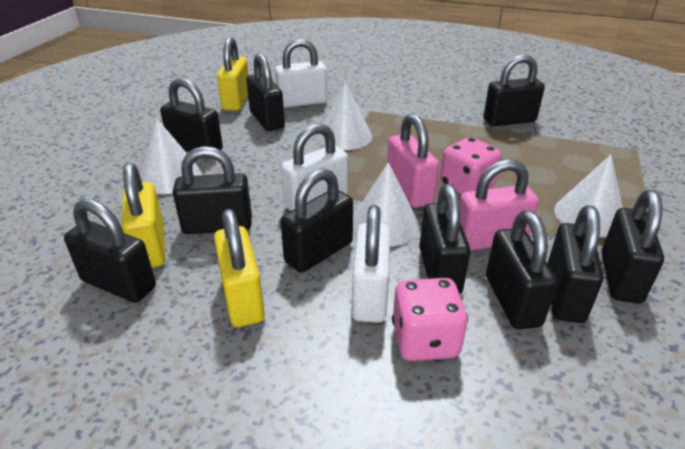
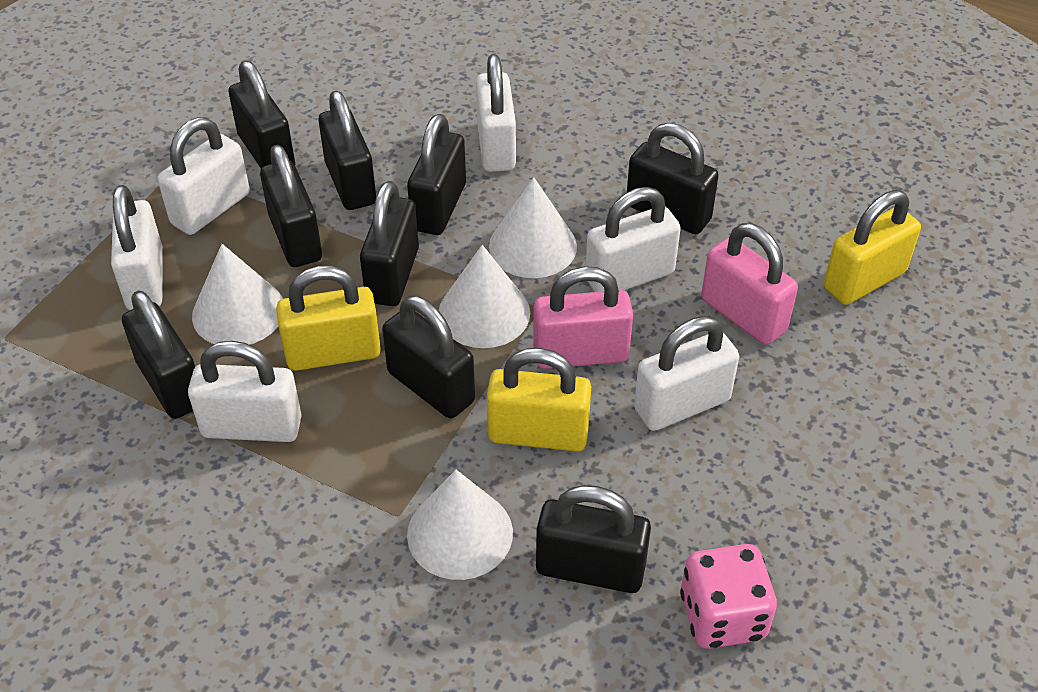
black padlock: 10 -> 9
pink dice: 2 -> 1
white padlock: 3 -> 6

